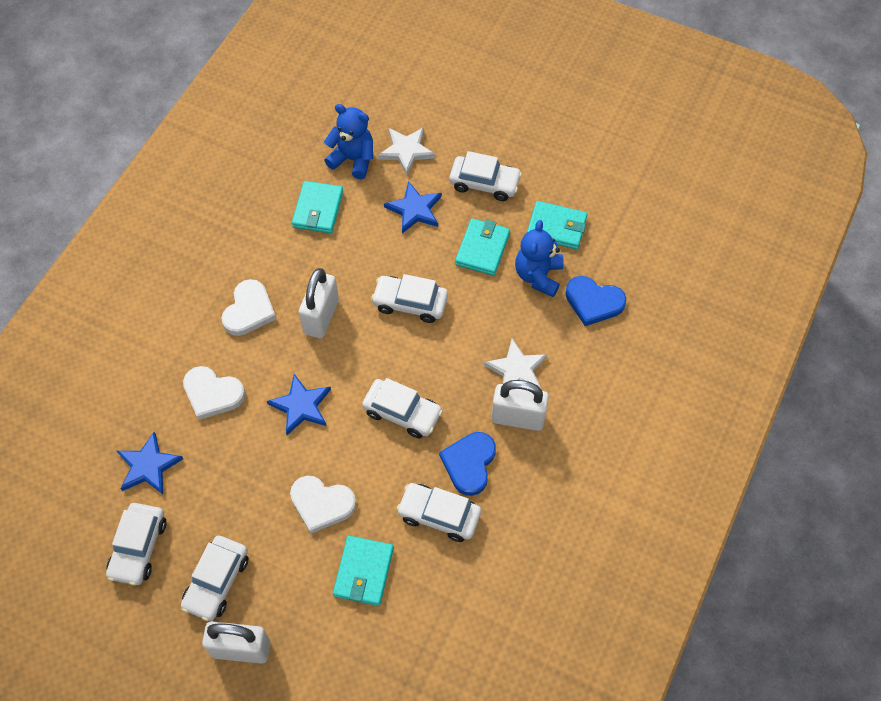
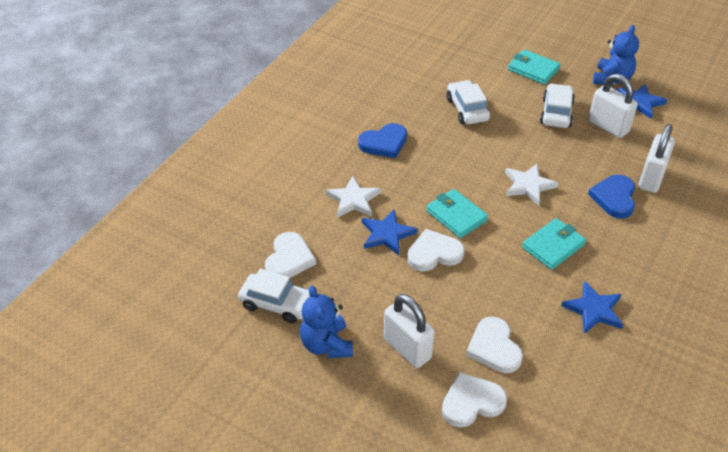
turquoise wallet: 4 -> 3
white car: 6 -> 3
white heart: 3 -> 4

